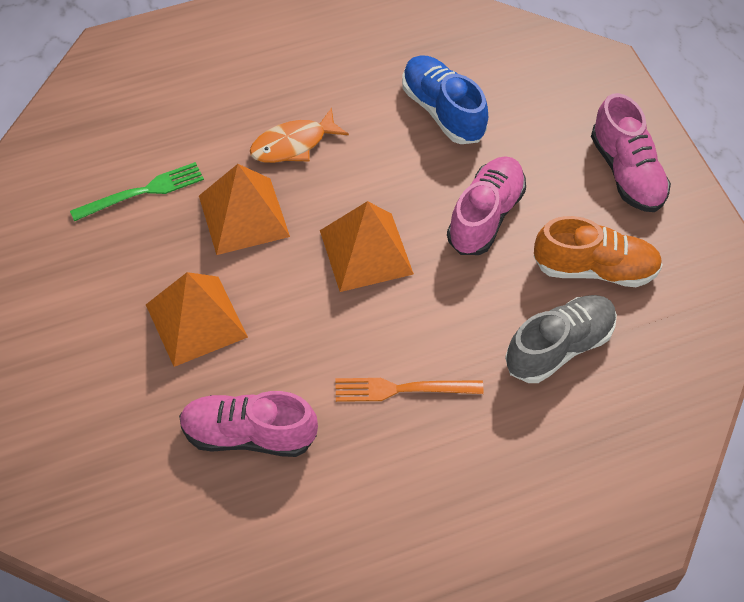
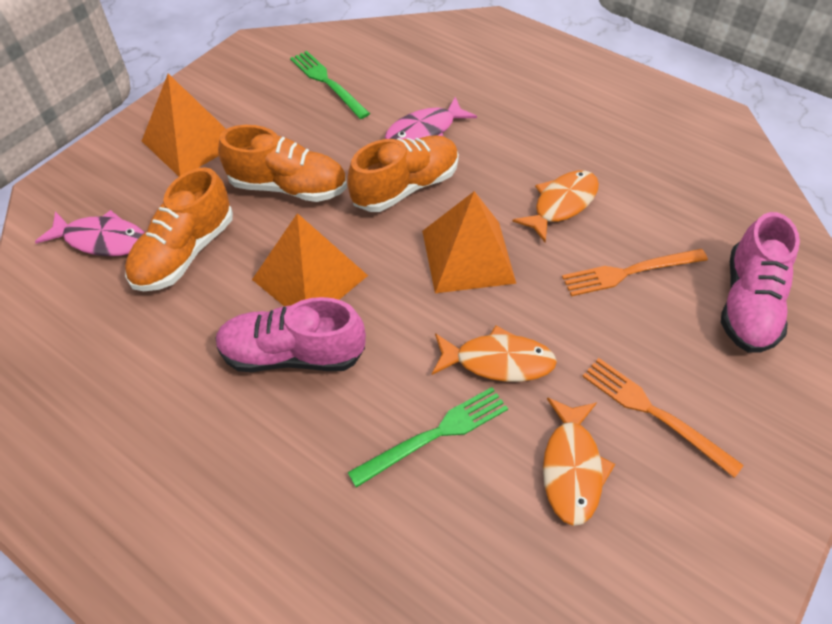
blue shoe: 1 -> 0
green fork: 1 -> 2
grey shoe: 1 -> 0
orange fish: 1 -> 3
orange fork: 1 -> 2
orange shoe: 1 -> 3
pink fish: 0 -> 2
pink shoe: 3 -> 2

